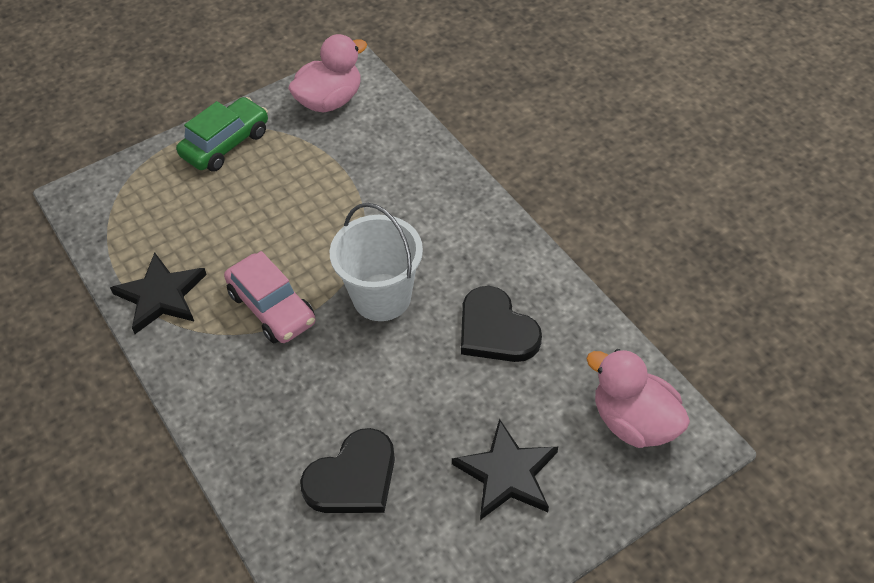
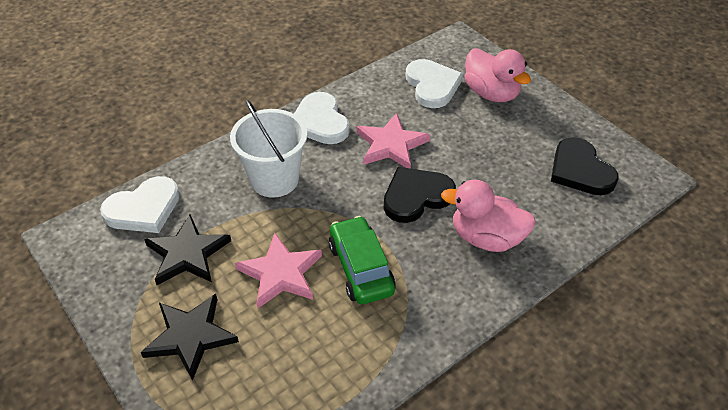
pink car: 1 -> 0
pink star: 0 -> 2
white heart: 0 -> 3

